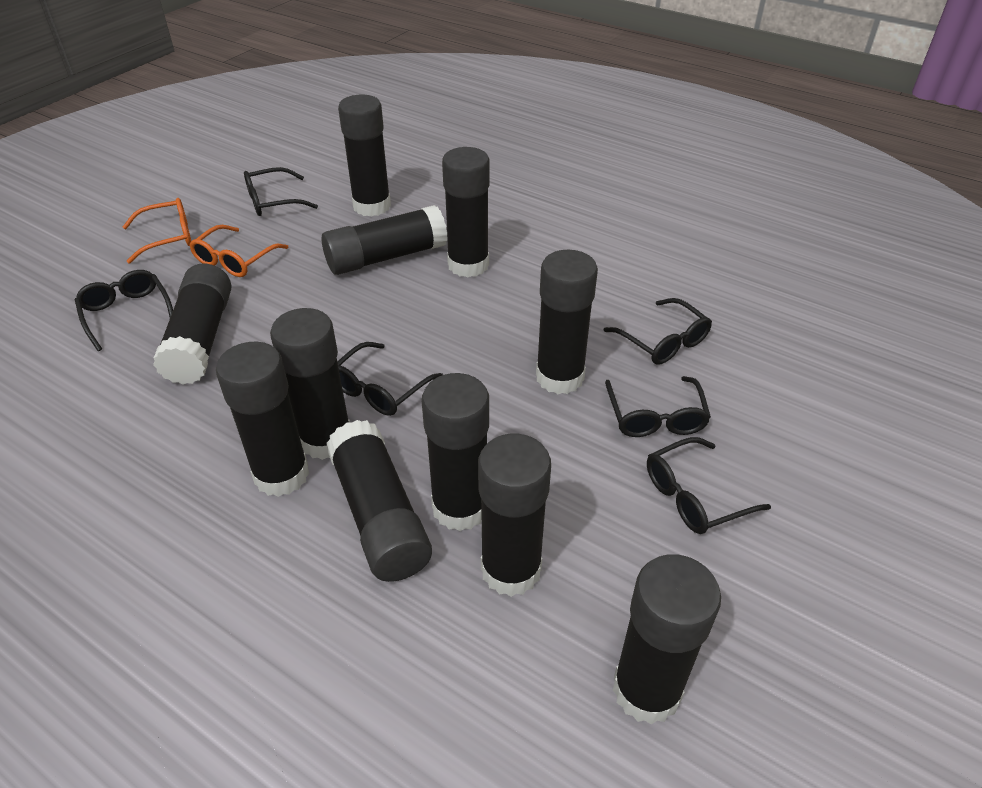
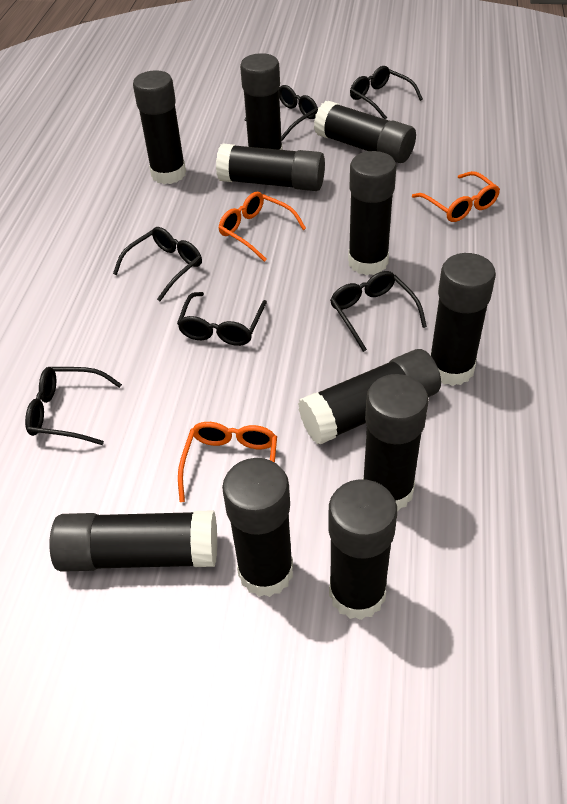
orange glasses: 2 -> 3

